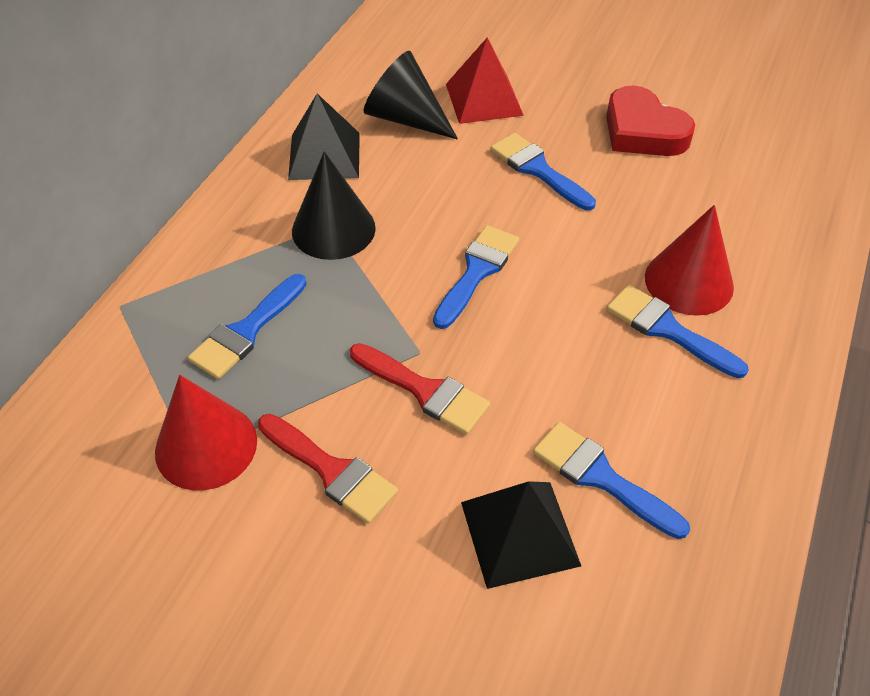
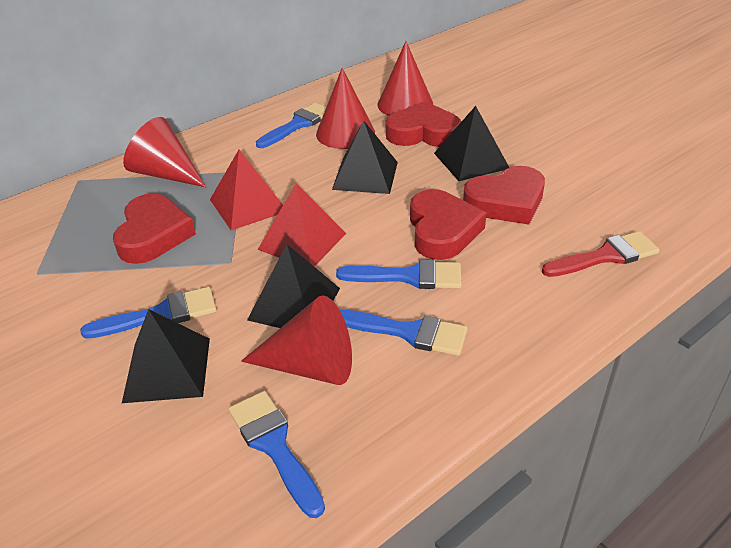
black cone: 2 -> 0
black pyramid: 2 -> 4
red brush: 2 -> 1
red cone: 2 -> 4
red heart: 1 -> 4
red pyramid: 1 -> 2

